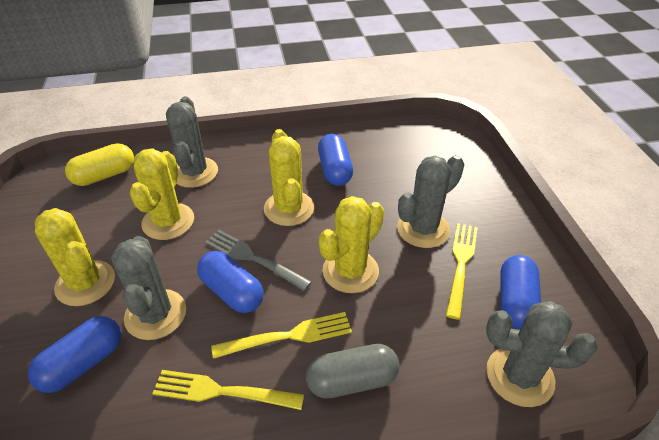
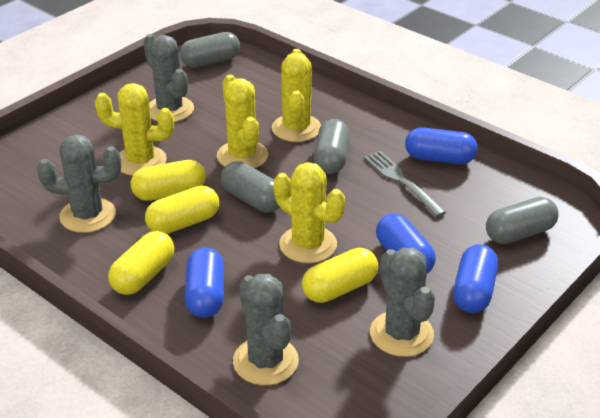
grey capsule: 1 -> 4
yellow capsule: 1 -> 4
yellow fork: 3 -> 0

